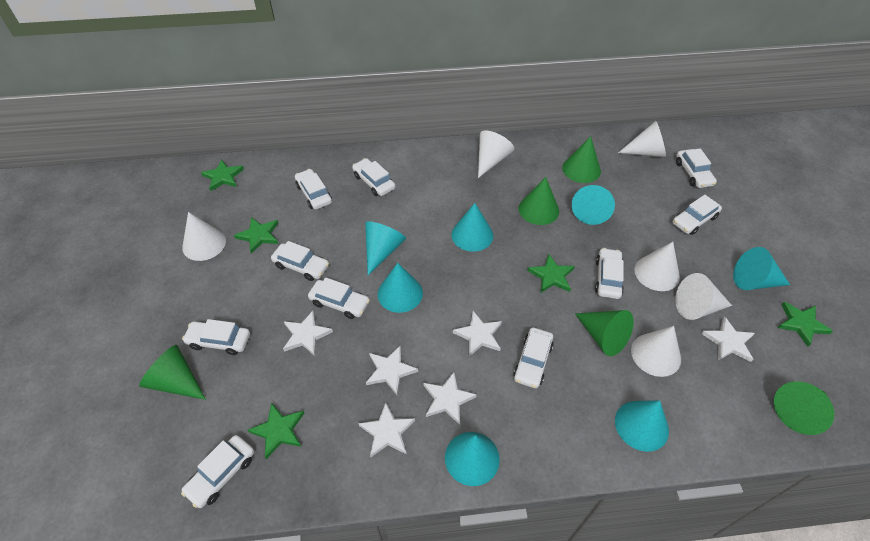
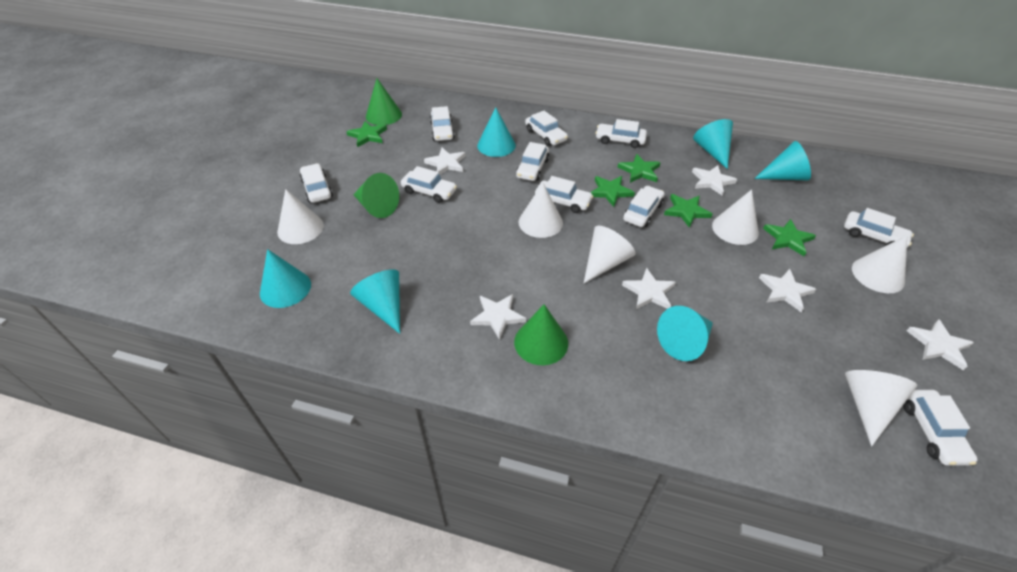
green cone: 5 -> 3
turquoise cone: 7 -> 6

